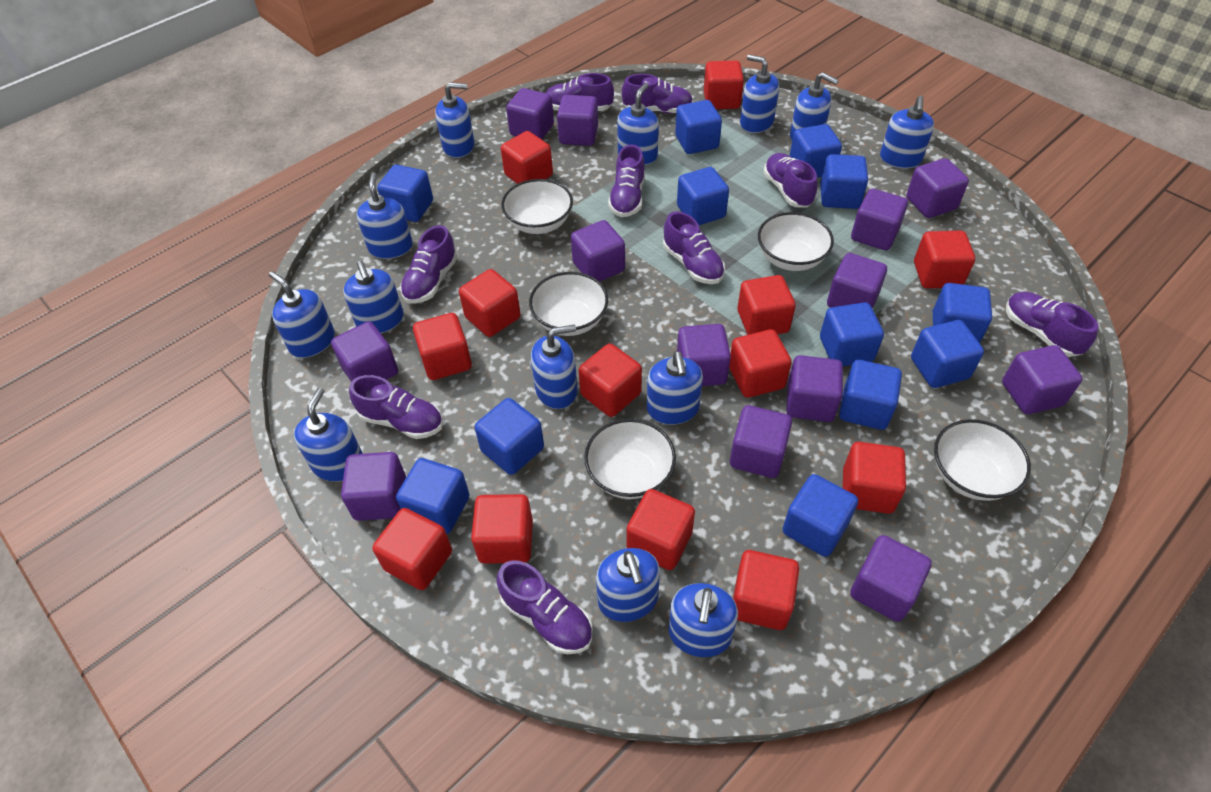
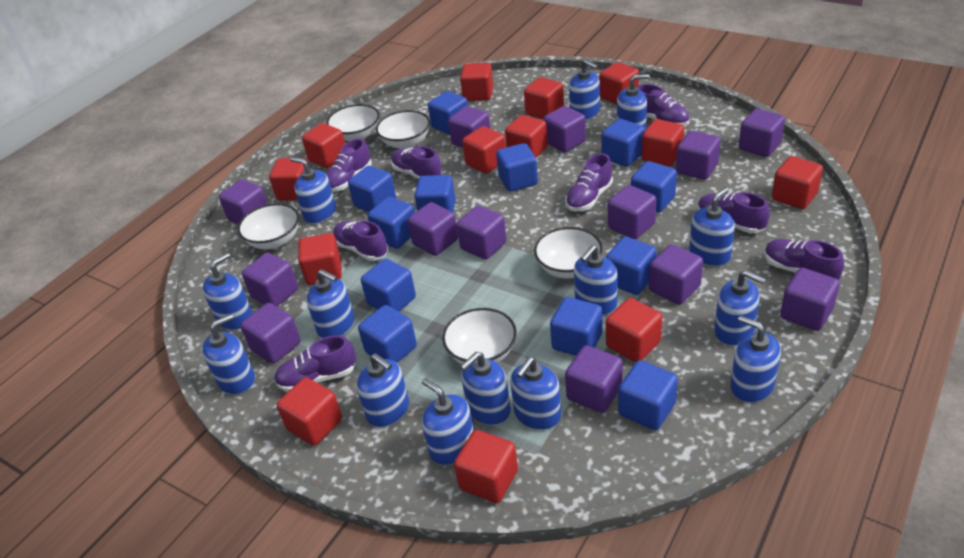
blue soap dispenser: 13 -> 14
purple shoe: 9 -> 8

